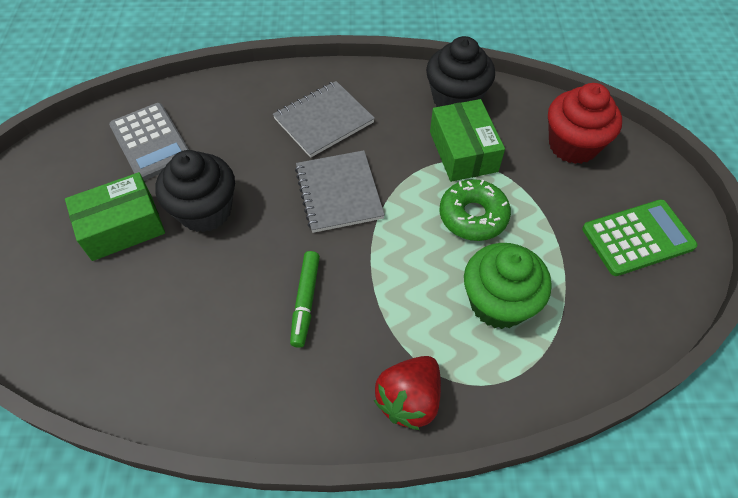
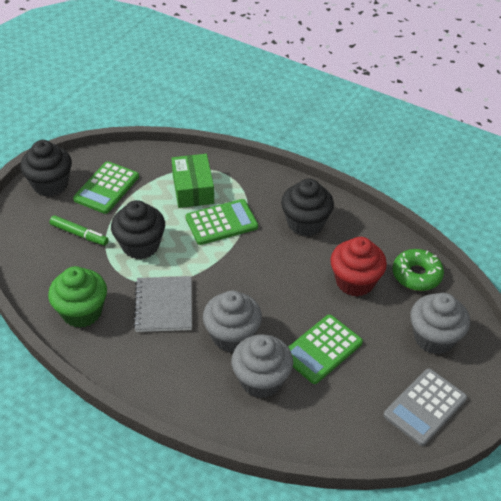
black cupcake: 2 -> 3
green box: 2 -> 1
green calculator: 1 -> 3
grey cupcake: 0 -> 3
grey notebook: 2 -> 1
red strawberry: 1 -> 0

